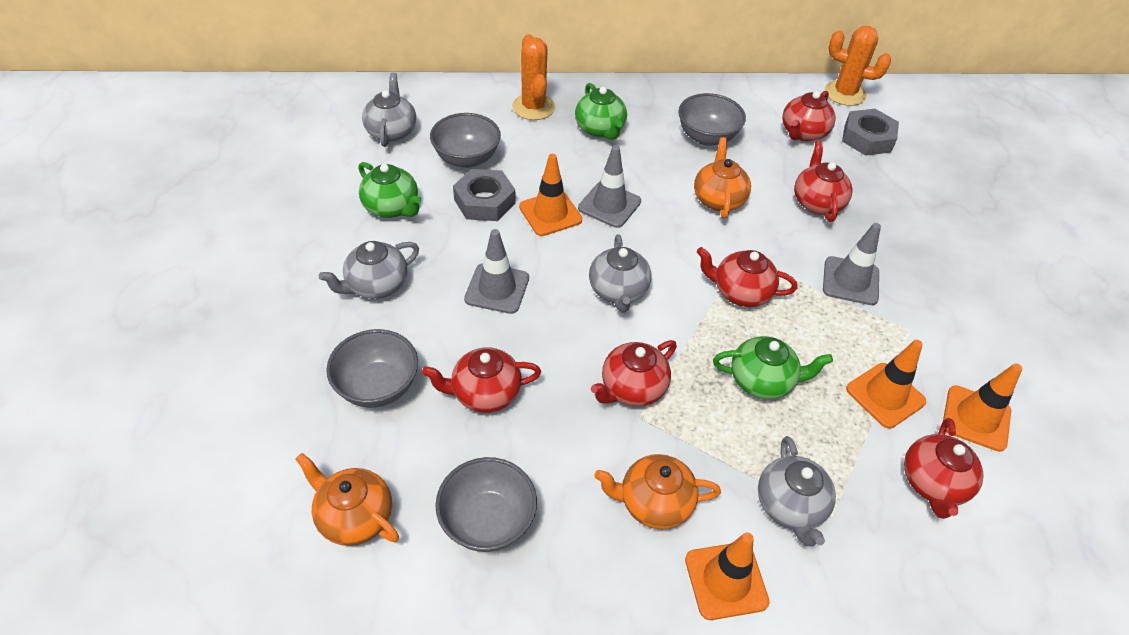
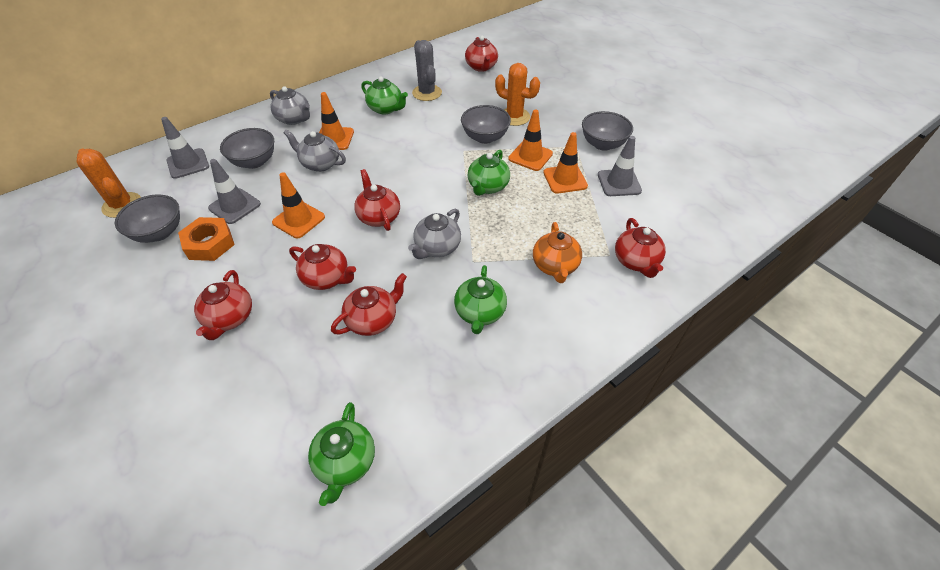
green teapot: 3 -> 4
grey cactus: 0 -> 1
grey nut: 2 -> 0
grey teapot: 4 -> 3
orange nut: 0 -> 1
orange teapot: 3 -> 1

